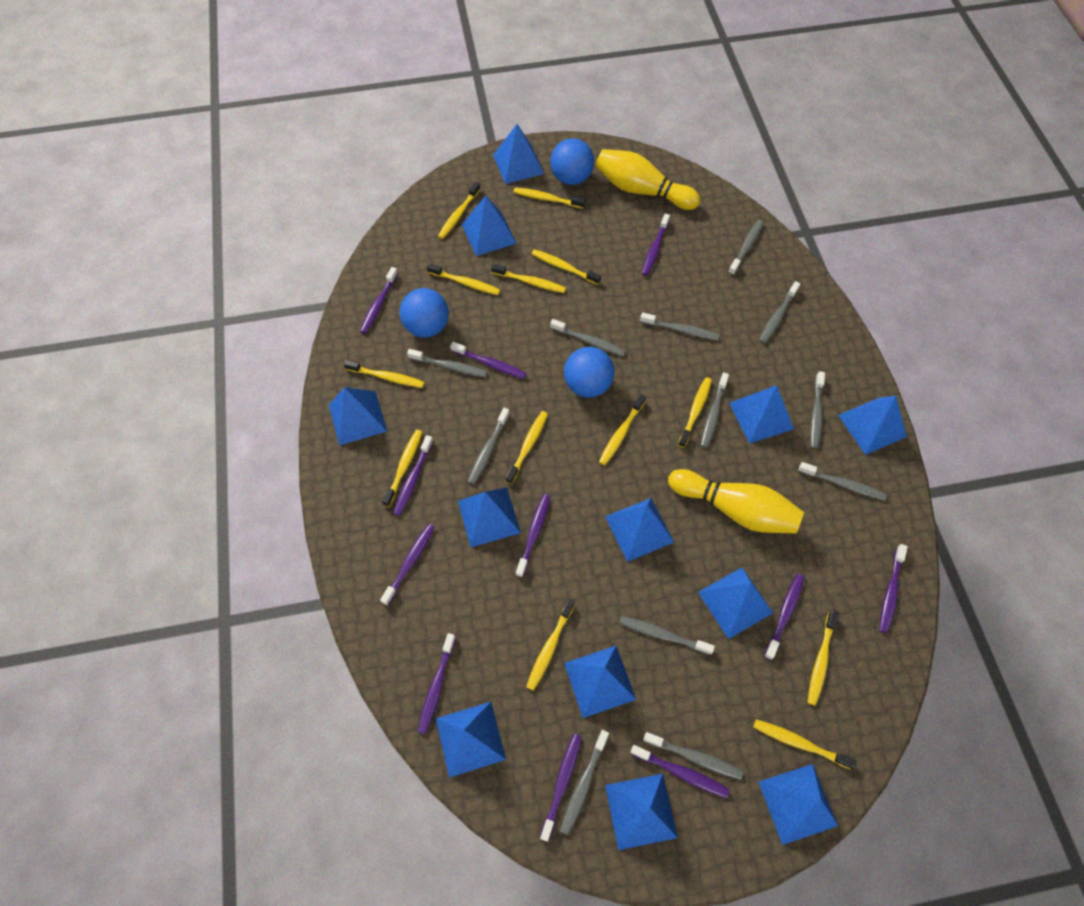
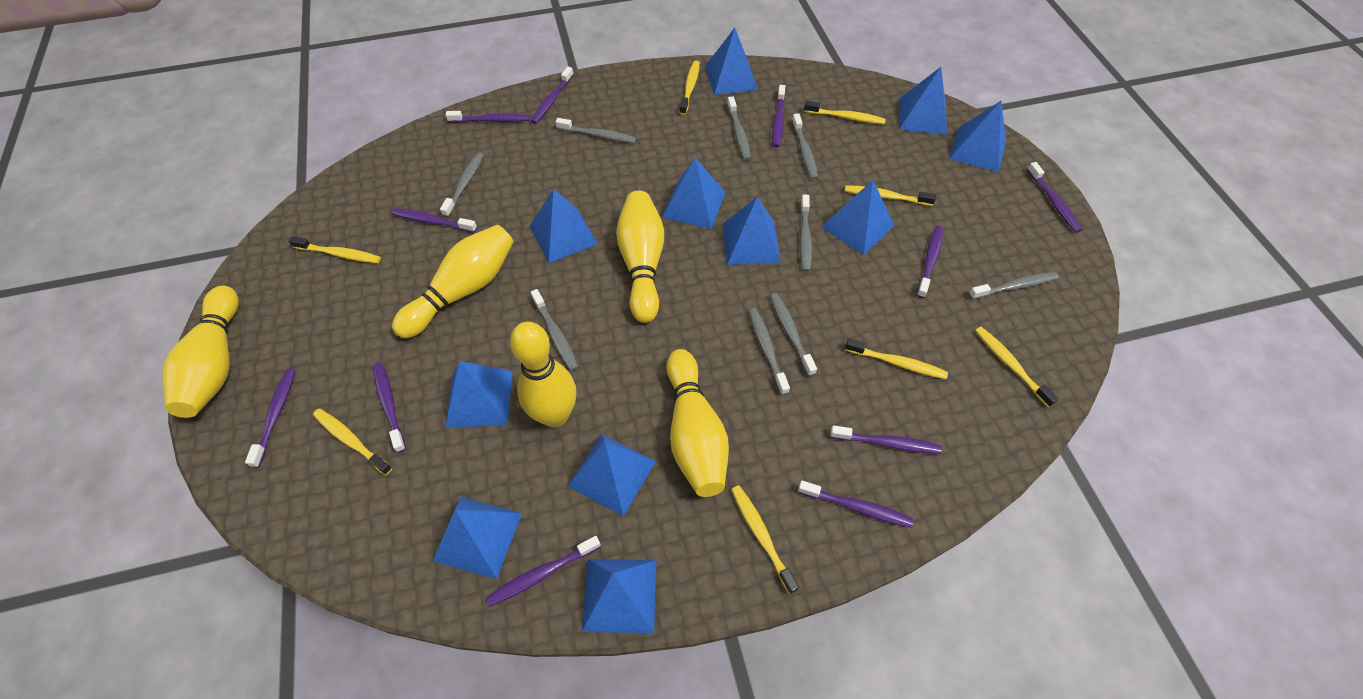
blue ball: 3 -> 0
blue pyramid: 12 -> 11
grey toothbrush: 12 -> 9
yellow bowling pin: 2 -> 5
yellow toothbrush: 13 -> 8

